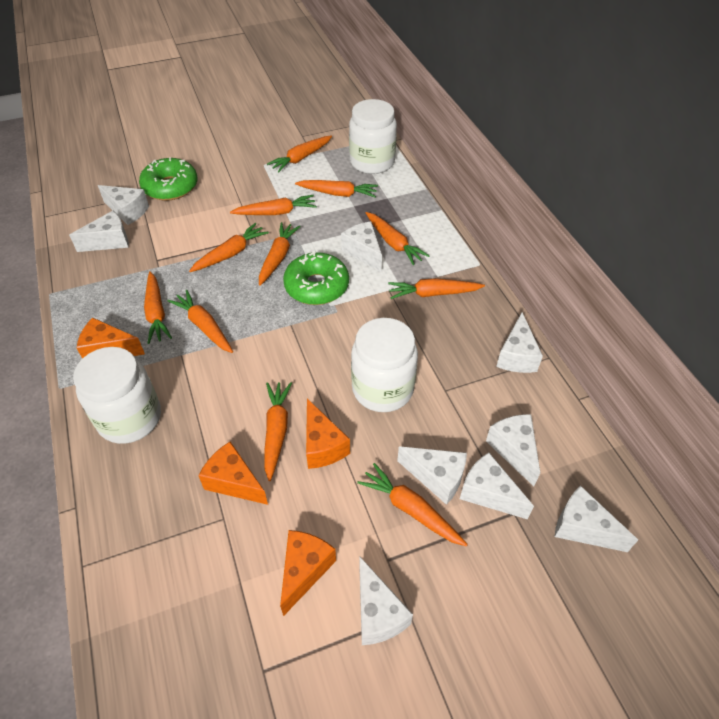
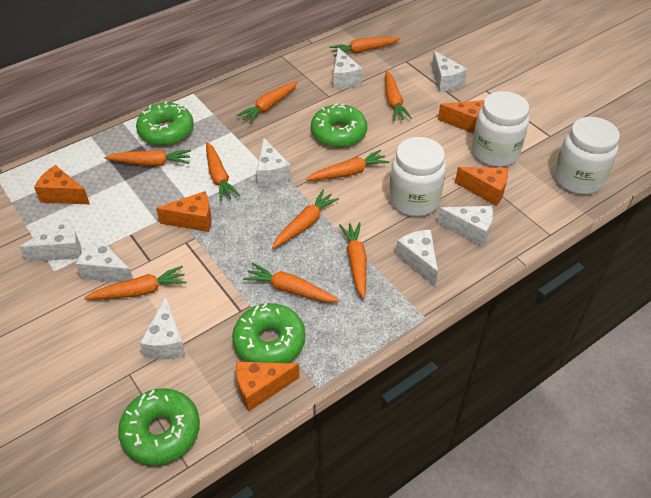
green donut: 2 -> 4
orange carrot: 11 -> 10
orange cheese: 4 -> 5
white cheese: 9 -> 8

